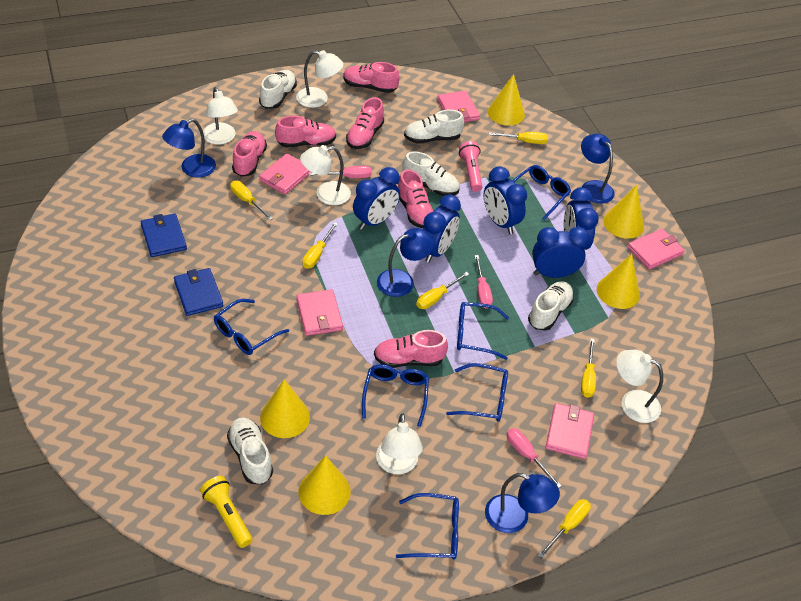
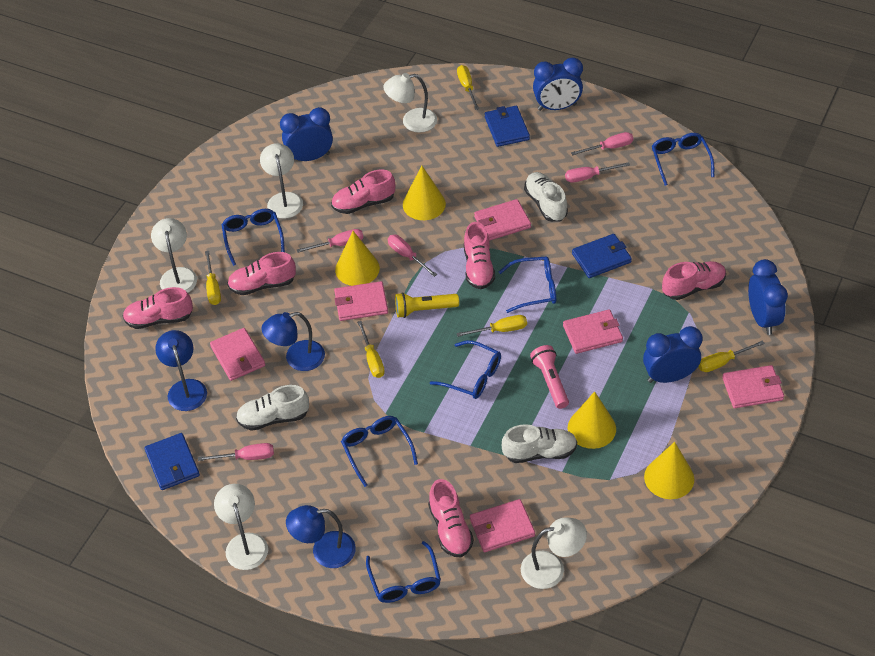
blue clock: 5 -> 4
blue lamp: 4 -> 3
blue wallet: 2 -> 3
pink screwdriver: 3 -> 5
pink wallet: 5 -> 6
white shoe: 5 -> 3
yellow cone: 5 -> 4
yellow screwdriver: 6 -> 5

